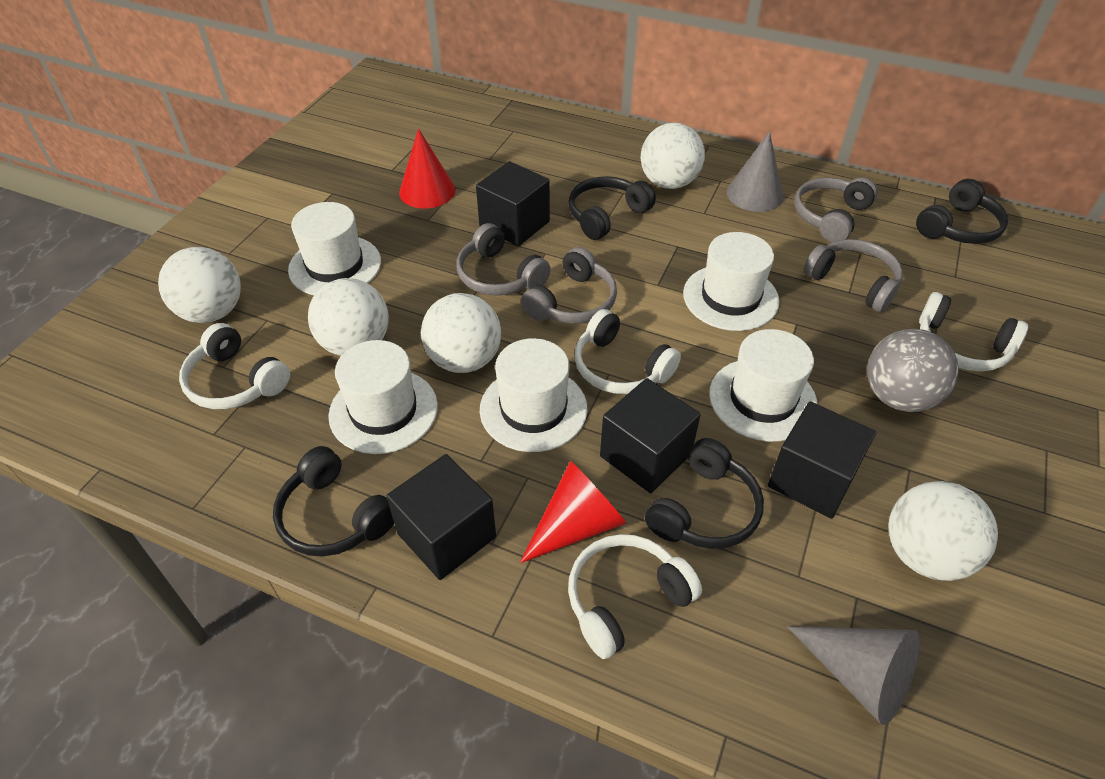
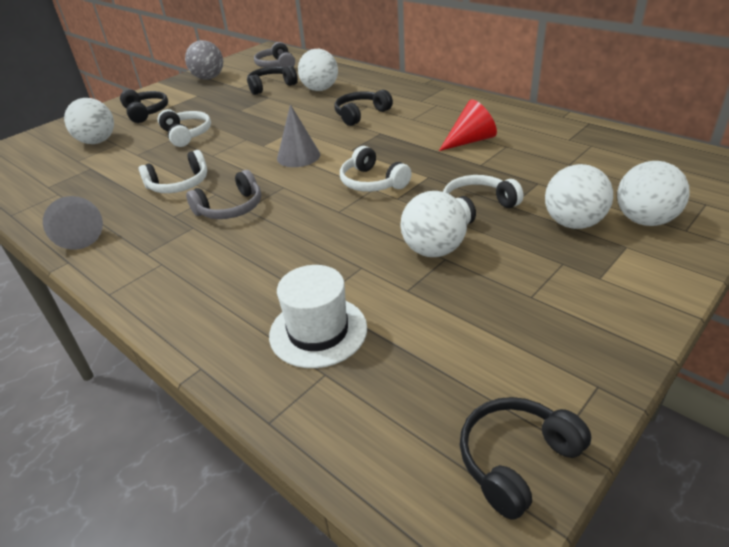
black cube: 4 -> 0
grey headphones: 4 -> 2
red cone: 2 -> 1
white hat: 5 -> 1

